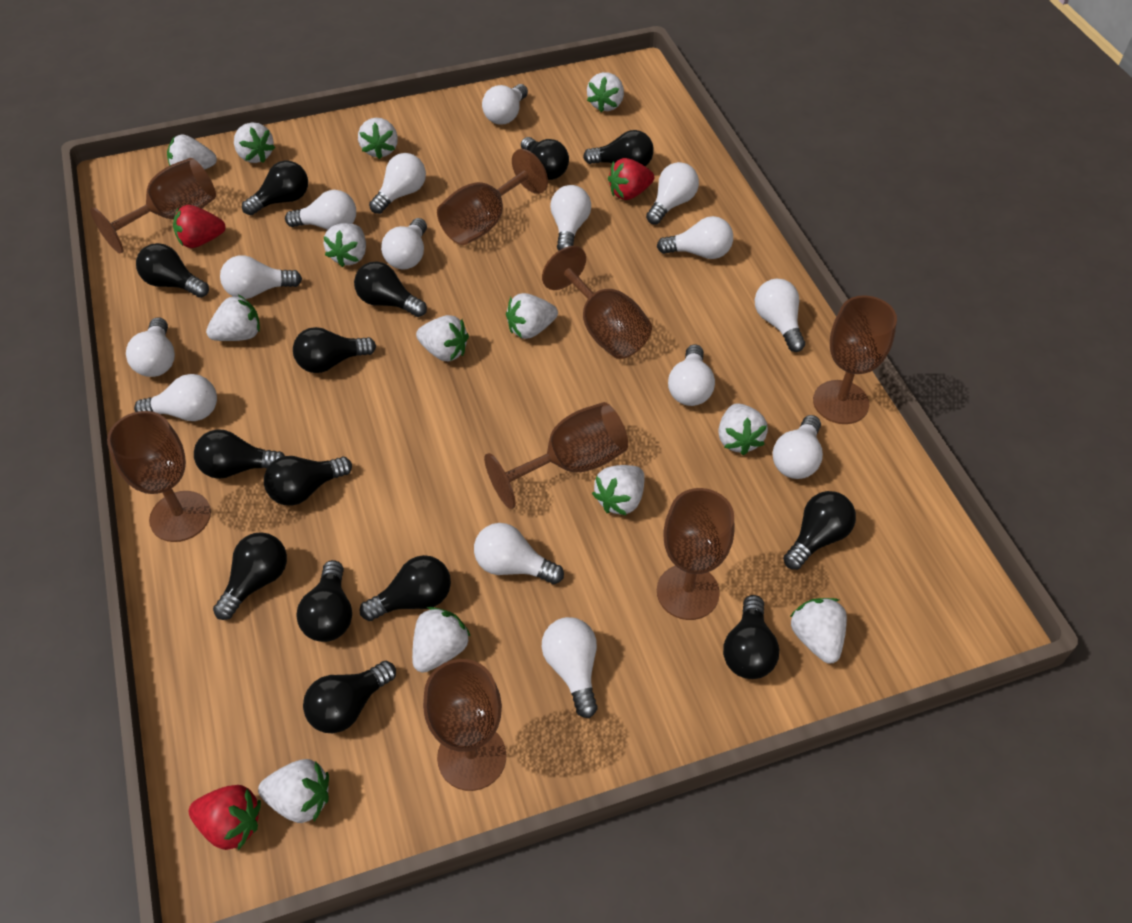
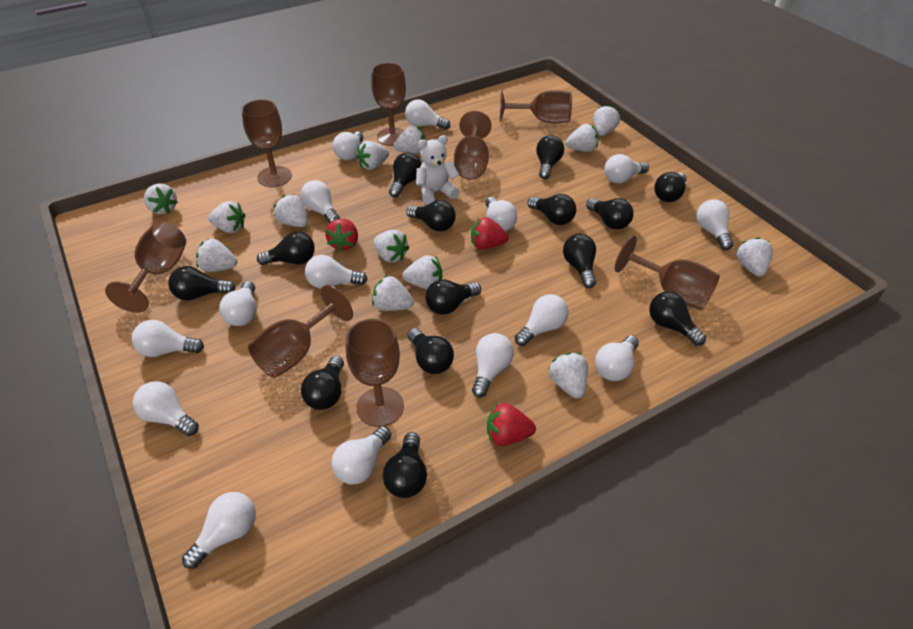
white teddy bear: 0 -> 1

